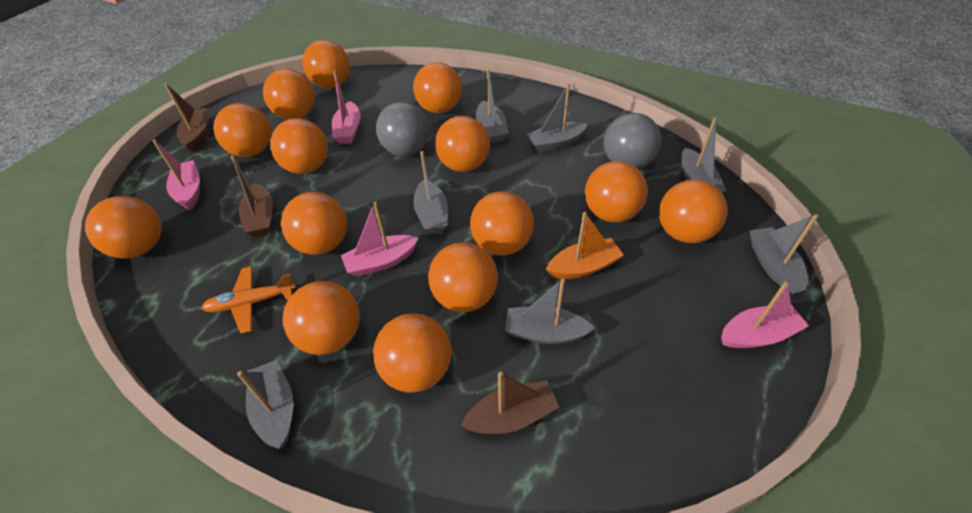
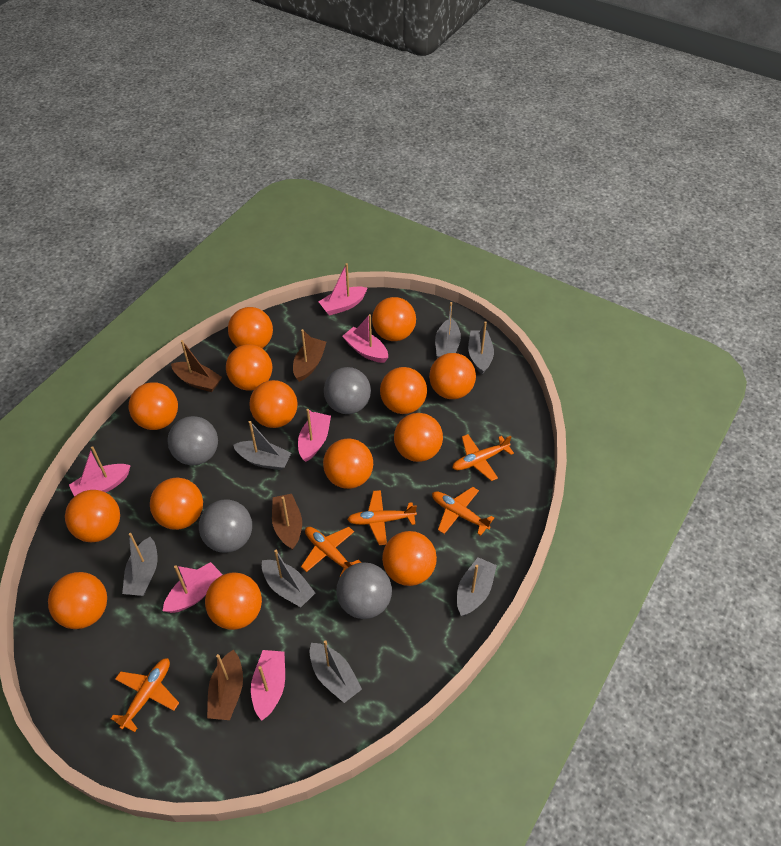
brown boat: 3 -> 4
grey ball: 2 -> 4
orange boat: 1 -> 0
orange plane: 1 -> 5
pink boat: 4 -> 6

